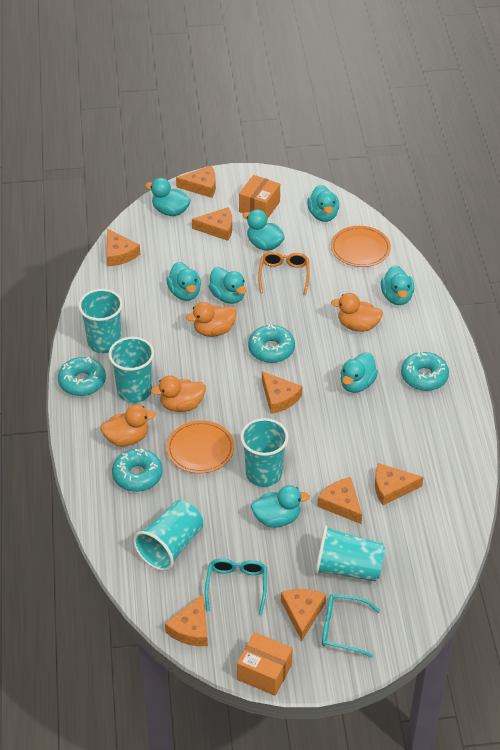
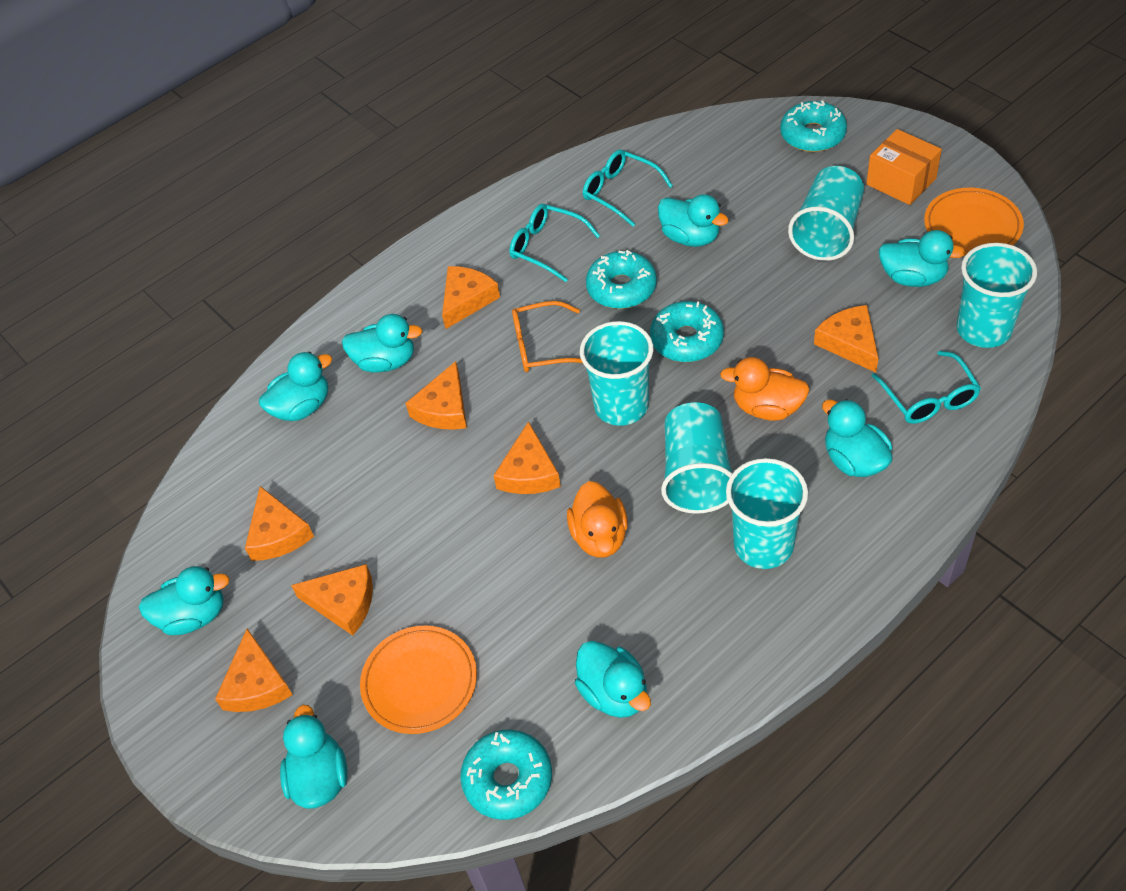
orange box: 2 -> 1
orange cheese: 8 -> 7
orange duck: 4 -> 2
turquoise glasses: 2 -> 3

